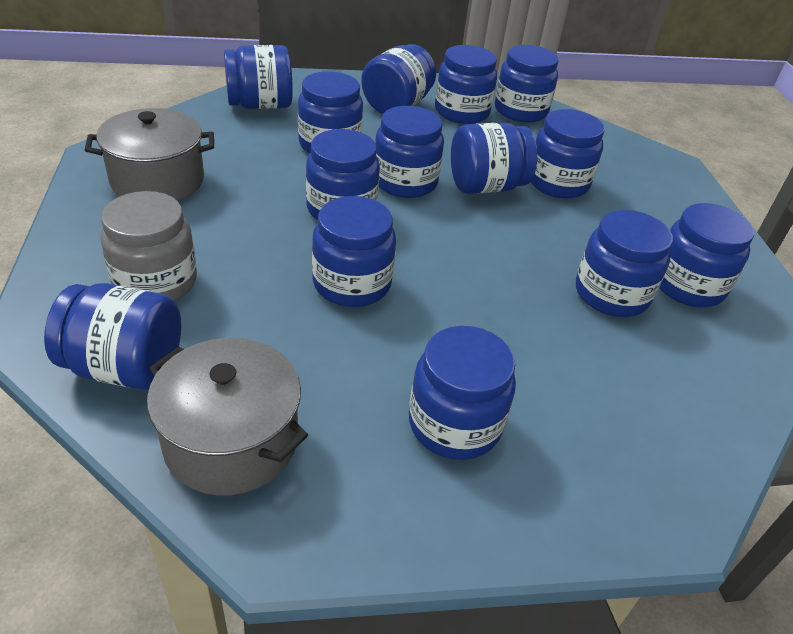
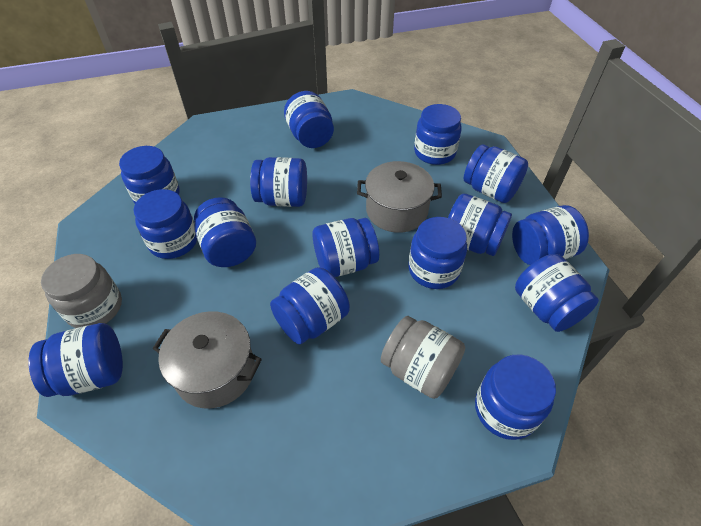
blue jar: 14 -> 15
grey jar: 1 -> 2

